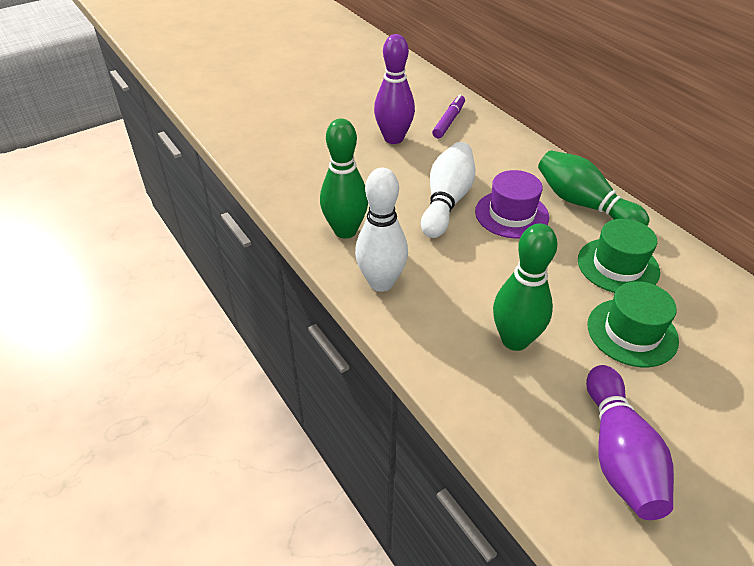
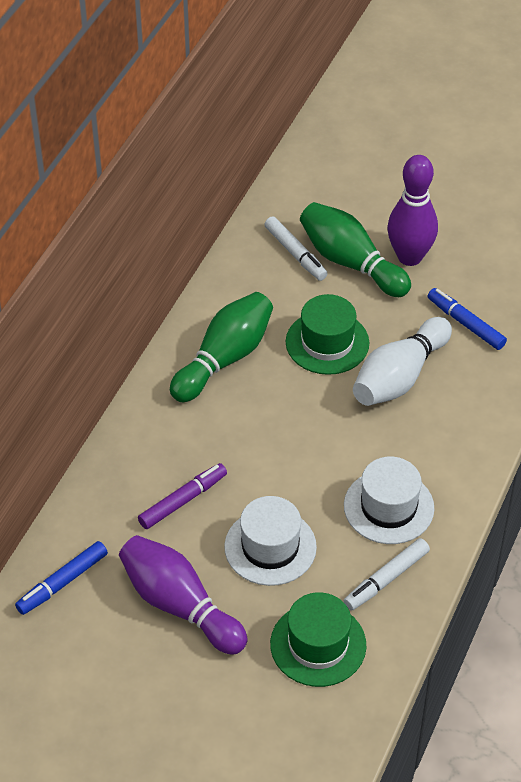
blue marker: 0 -> 2
green bowling pin: 3 -> 2
purple hat: 1 -> 0
white bowling pin: 2 -> 1
white hat: 0 -> 2
white marker: 0 -> 2

